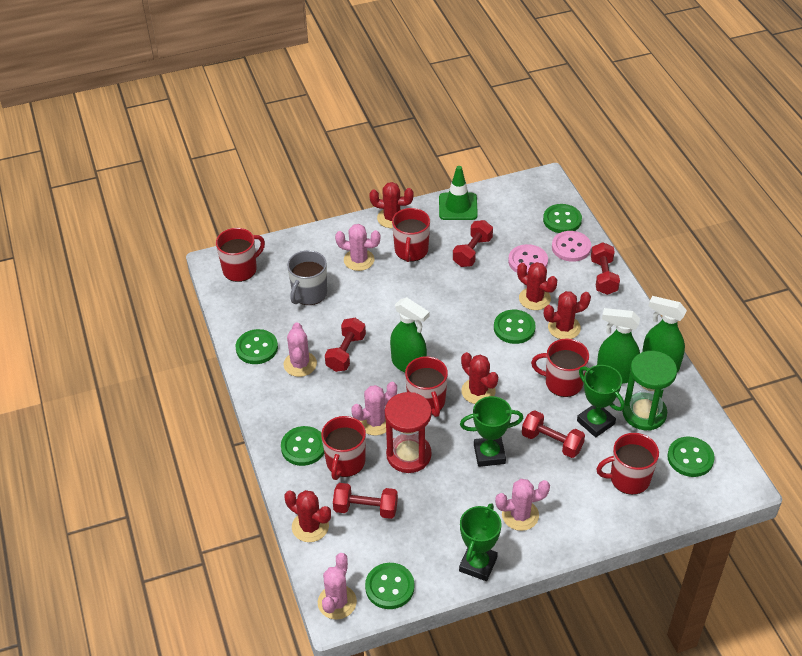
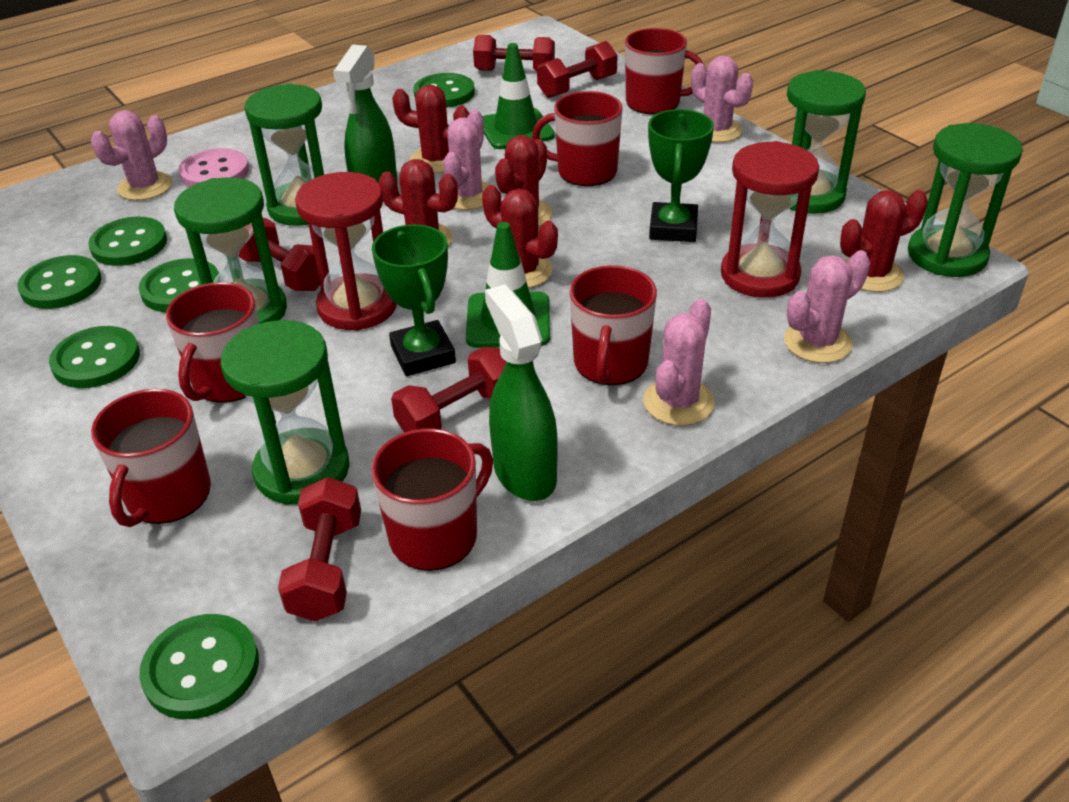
green hourglass: 1 -> 5
green spray bottle: 3 -> 2
green traffic cone: 1 -> 2
green trophy: 3 -> 2
grey mug: 1 -> 0
pink button: 2 -> 1
red hourglass: 1 -> 2

